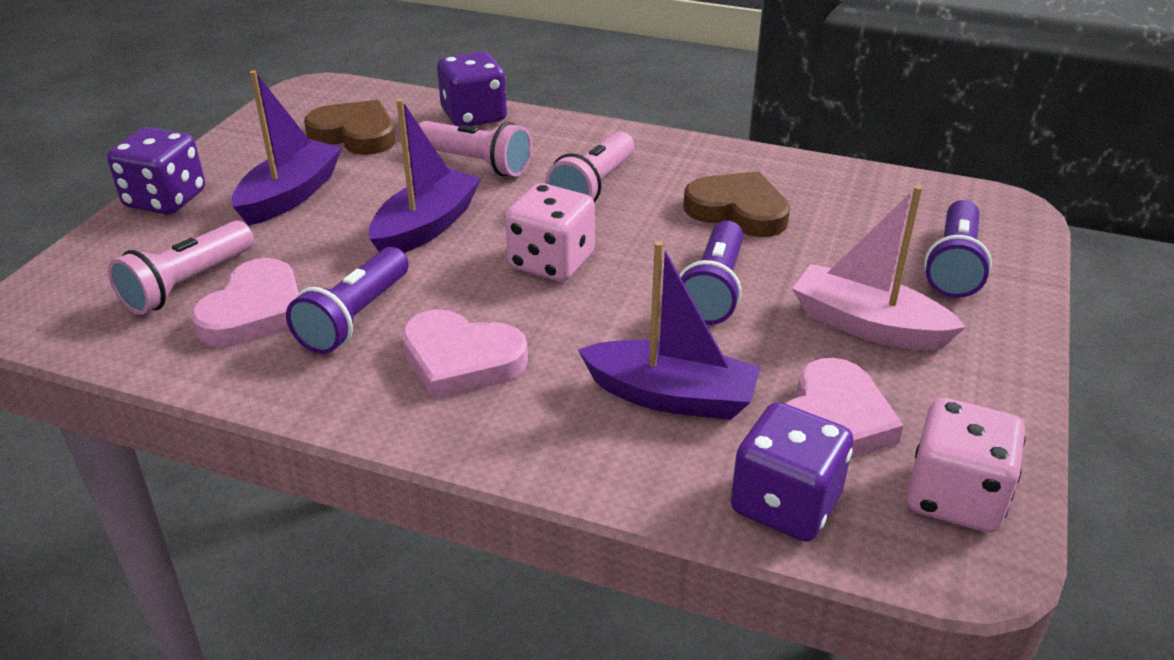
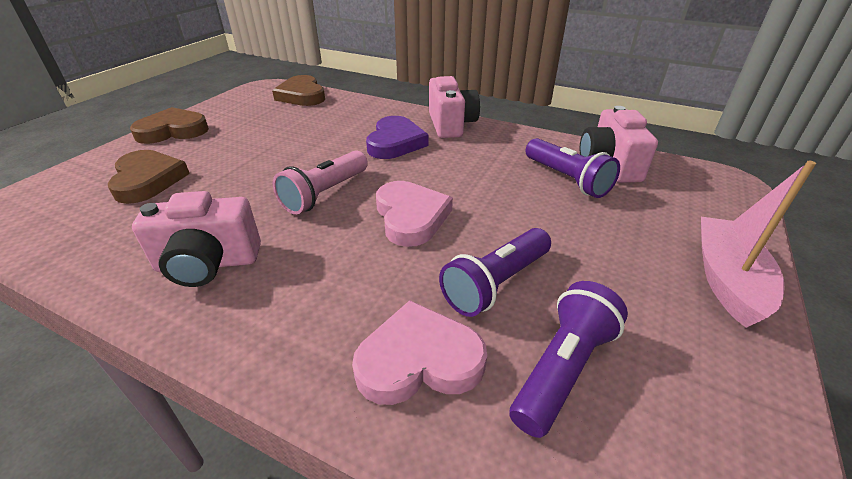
brown heart: 2 -> 3
pink camera: 0 -> 3
pink dice: 2 -> 0
pink flashlight: 3 -> 1
pink heart: 3 -> 2
purple boat: 3 -> 0
purple dice: 3 -> 0
purple heart: 0 -> 1

